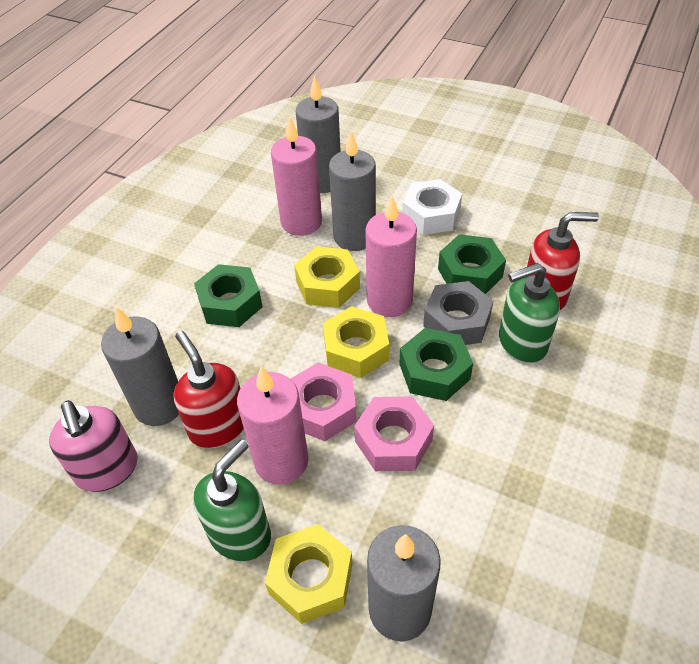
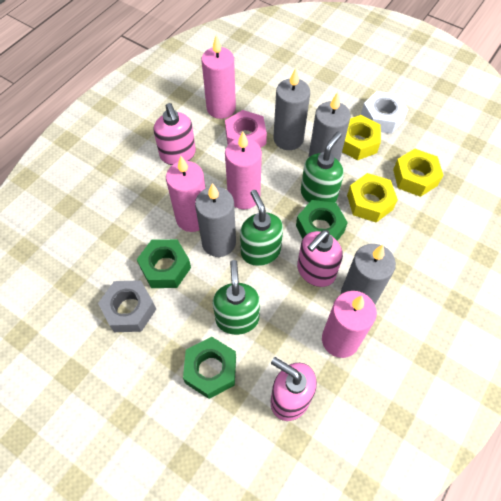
green soap dispenser: 2 -> 3
pink candle: 3 -> 4
pink nut: 2 -> 1
pink soap dispenser: 1 -> 3
red soap dispenser: 2 -> 0

